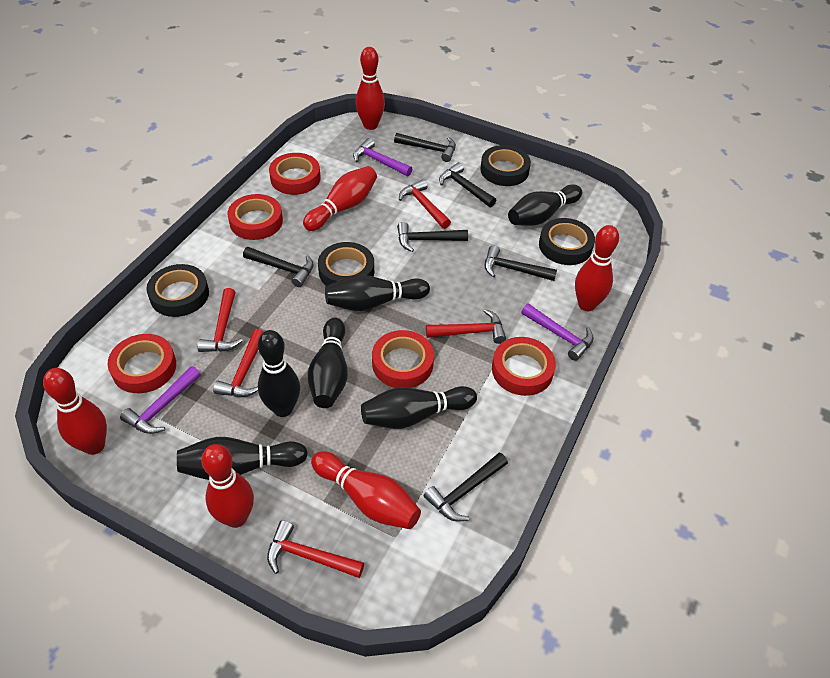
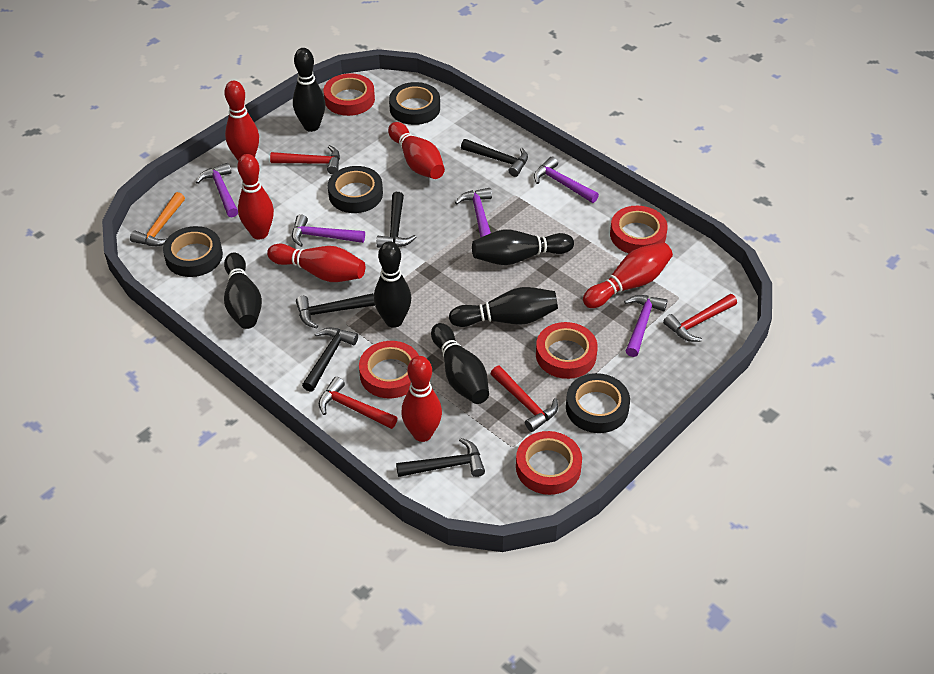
black hammer: 6 -> 5
orange hammer: 0 -> 1
purple hammer: 3 -> 5
red hammer: 5 -> 4

